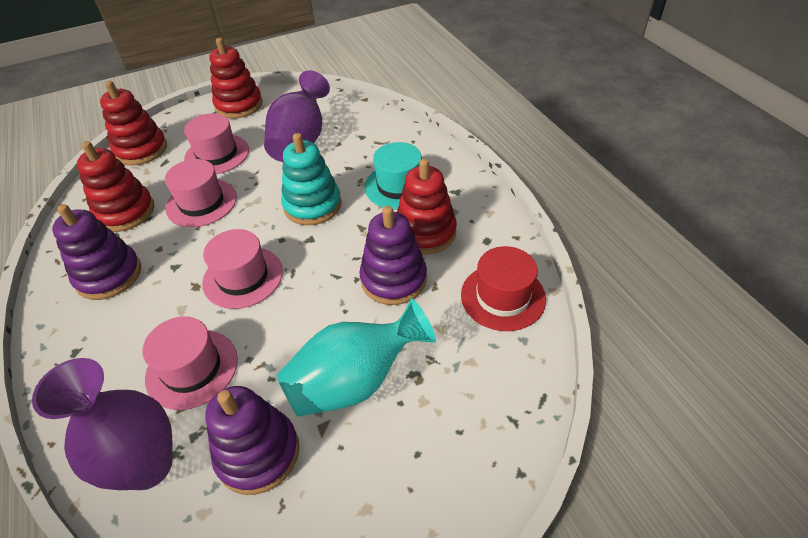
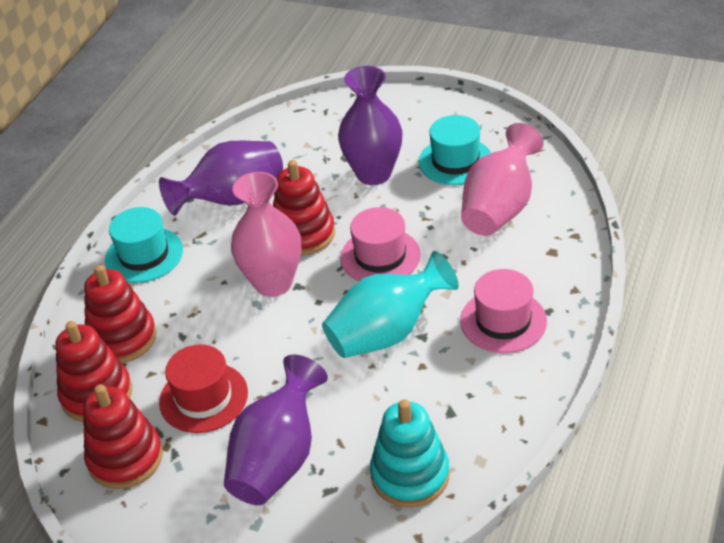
pink hat: 4 -> 2
pink vase: 0 -> 2
purple stacking toy: 3 -> 0
purple vase: 2 -> 3
turquoise hat: 1 -> 2

